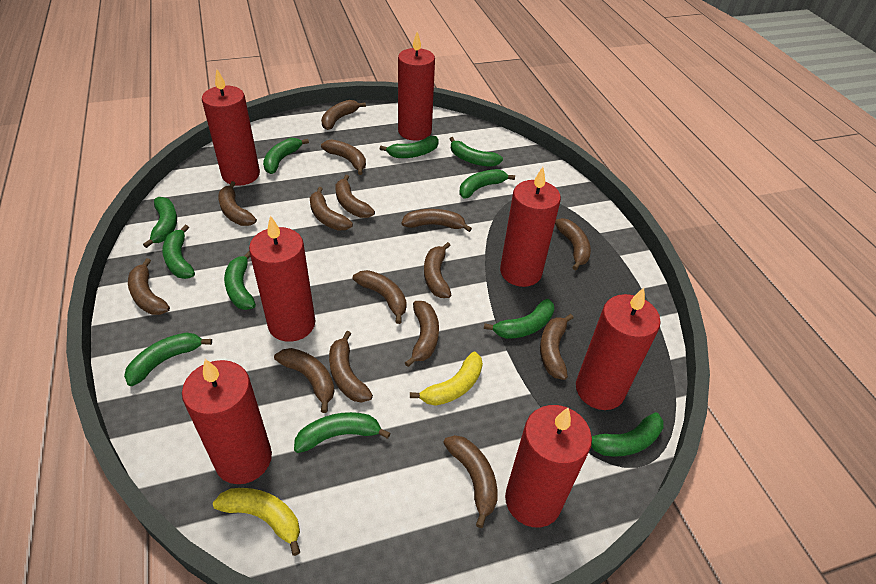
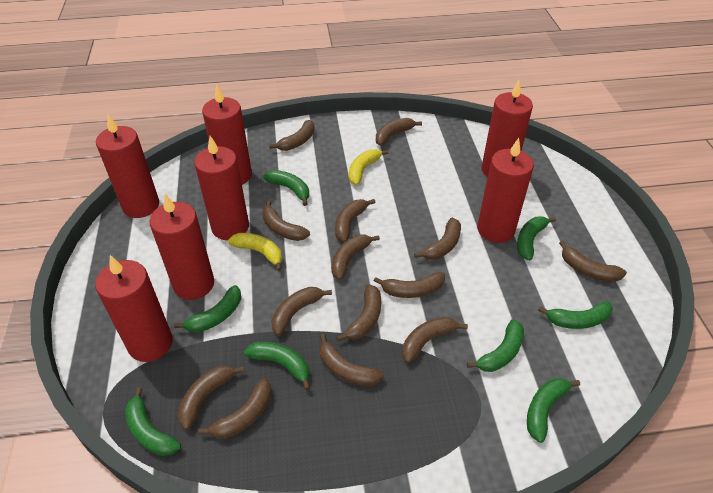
brown banana: 15 -> 14
green banana: 11 -> 8

